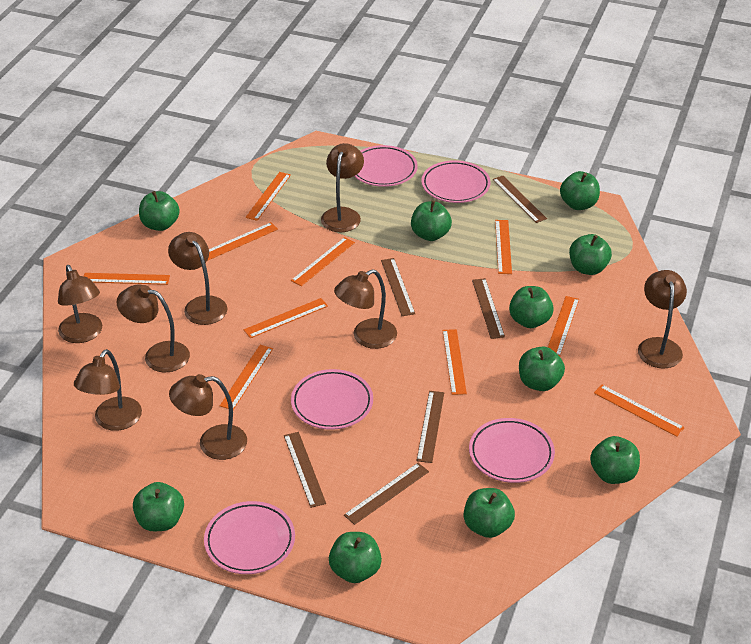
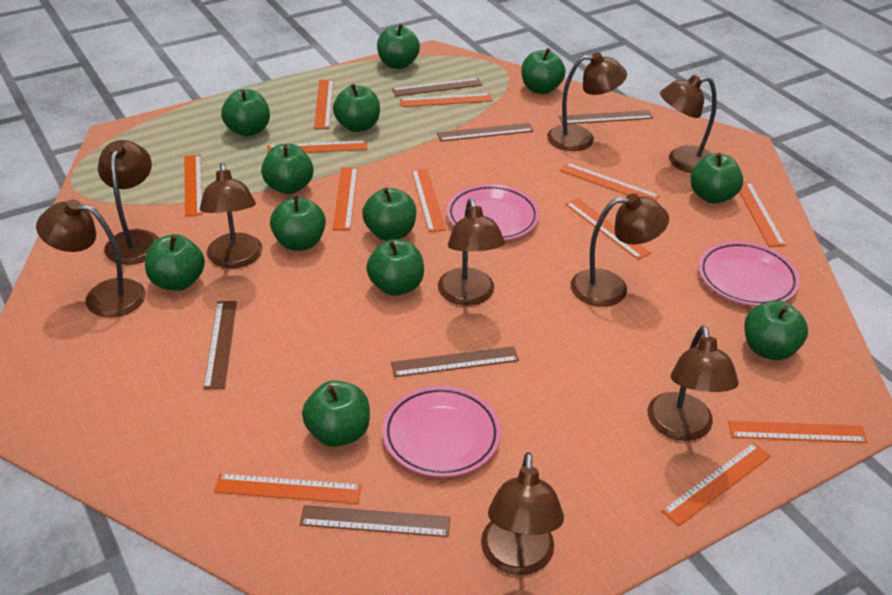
brown lamp: 8 -> 9
green apple: 10 -> 12
orange ruler: 10 -> 12
pink plate: 5 -> 3

